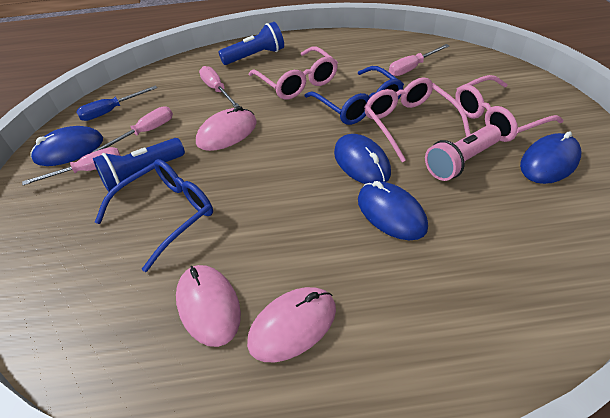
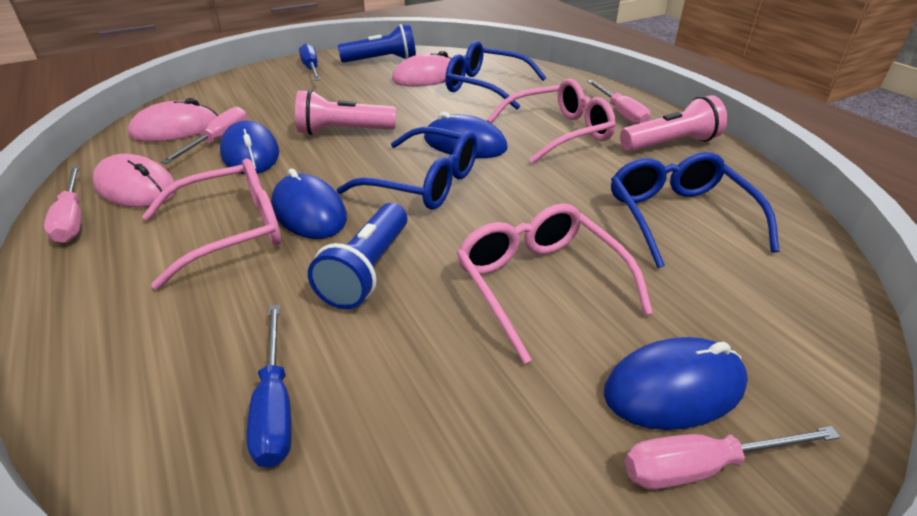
blue glasses: 2 -> 3
blue screwdriver: 1 -> 2
pink flashlight: 1 -> 2

